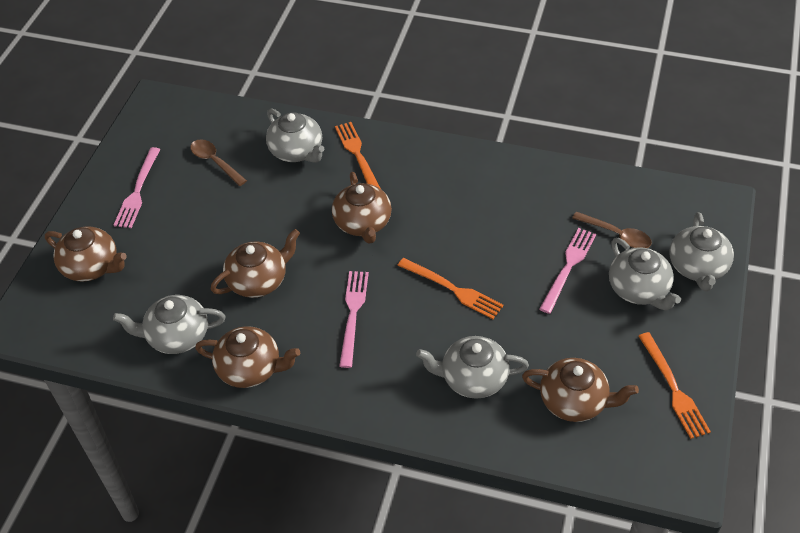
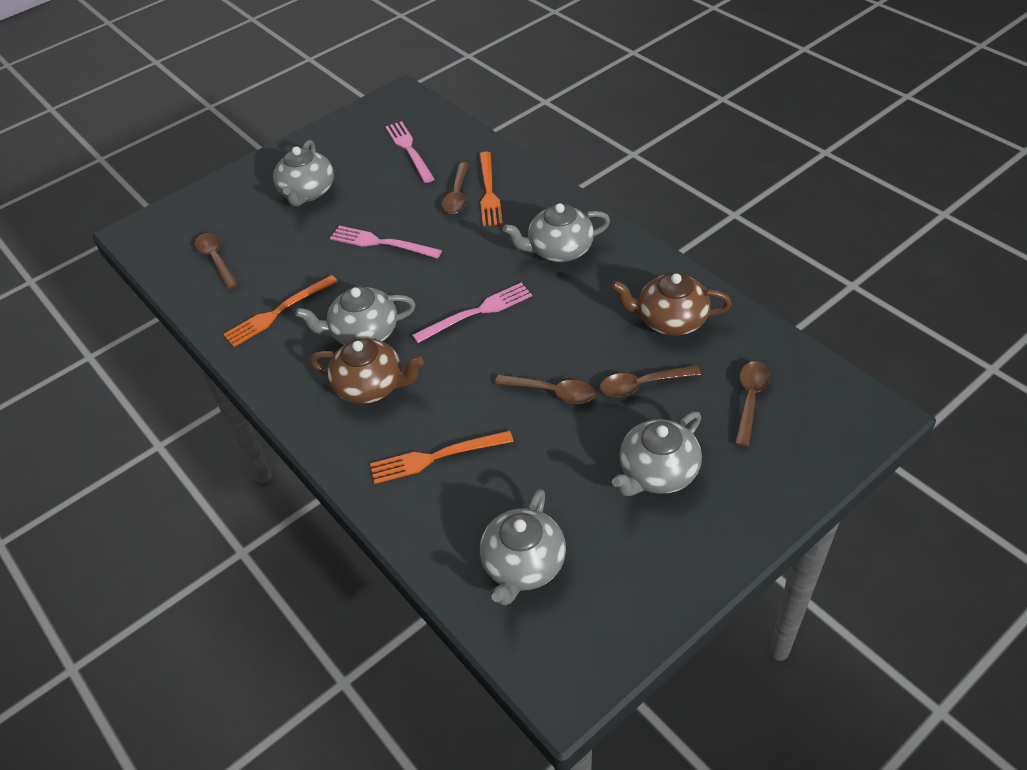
brown spoon: 2 -> 5
brown teapot: 5 -> 2

